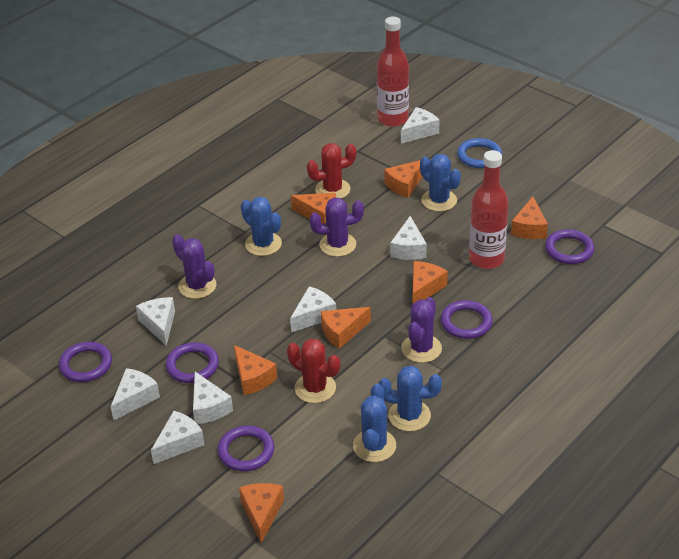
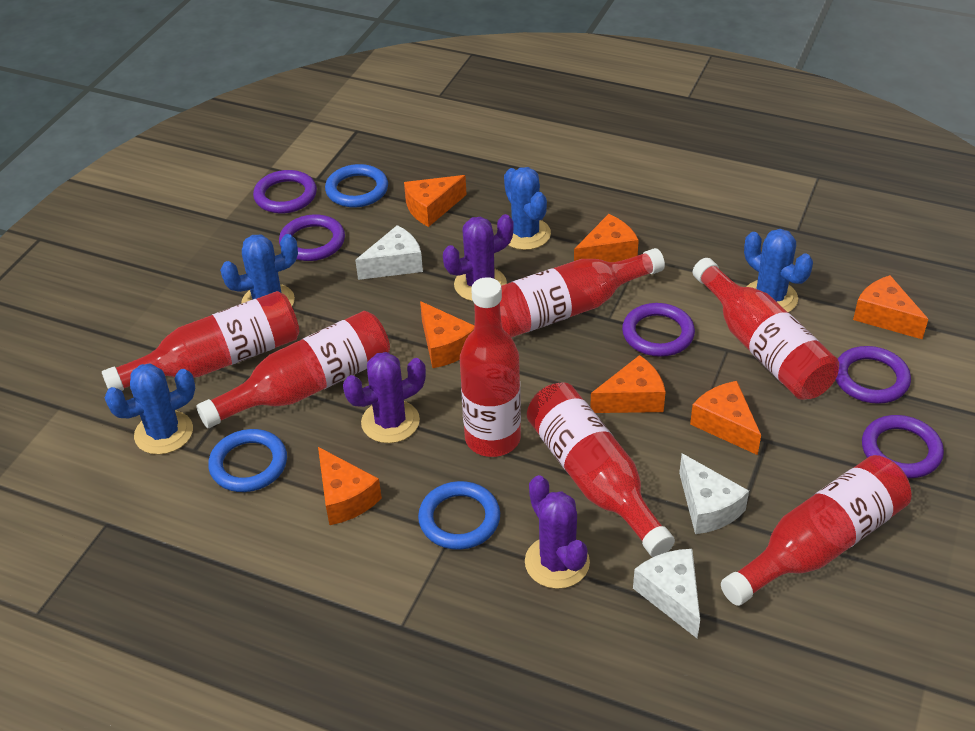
blue ring: 1 -> 3
red bottle: 2 -> 7
red cactus: 2 -> 0
white cheese: 7 -> 3

